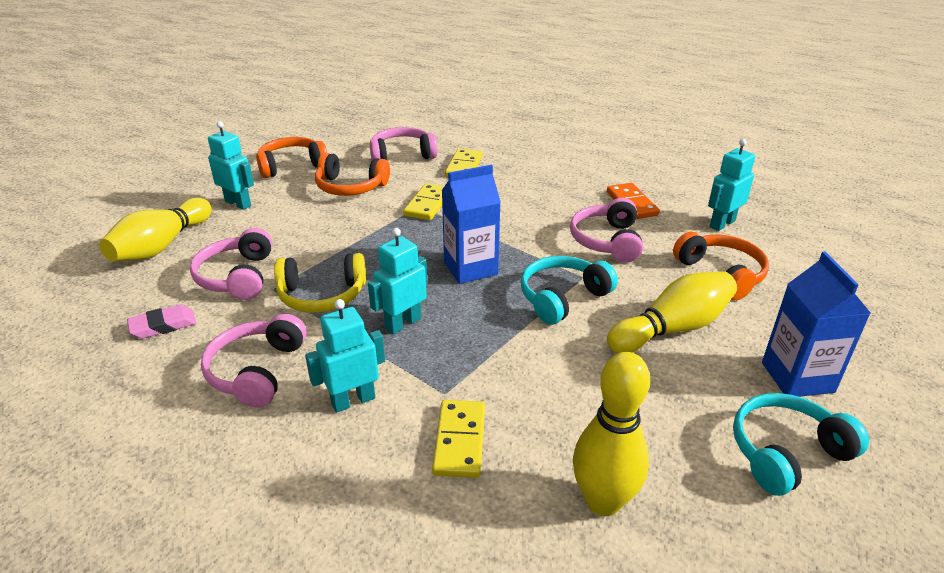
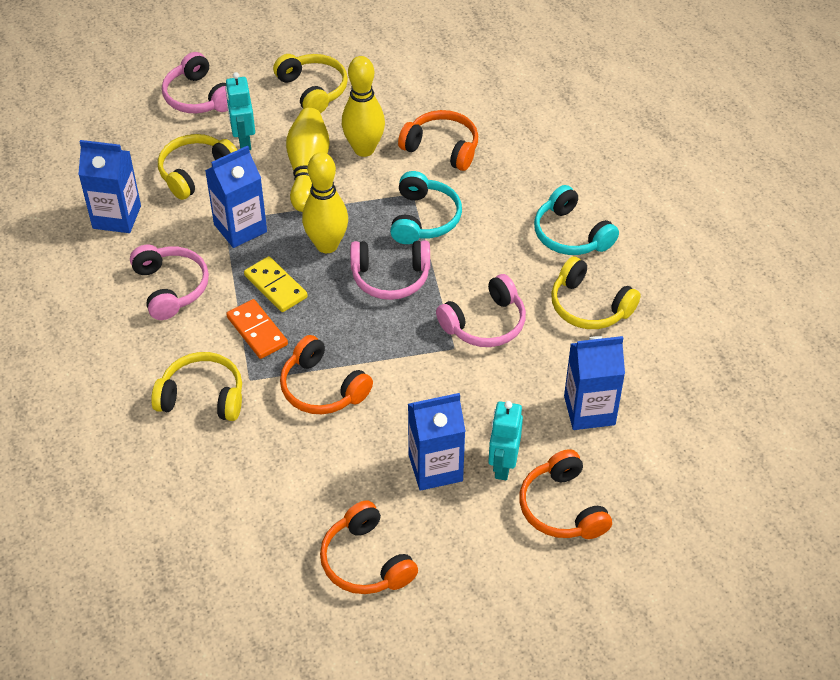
blue carton: 2 -> 4
orange headphones: 3 -> 4
pink eraser: 1 -> 0
turquoise robot: 4 -> 2
yellow domino: 3 -> 1
yellow headphones: 1 -> 4

